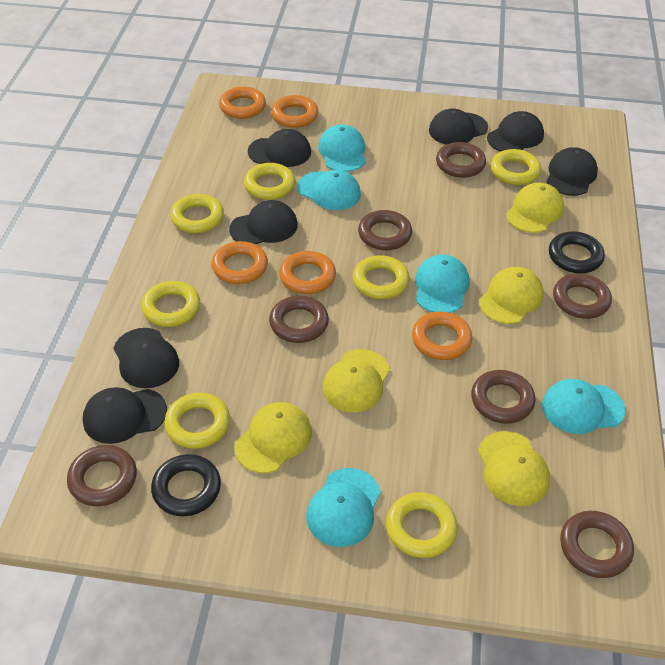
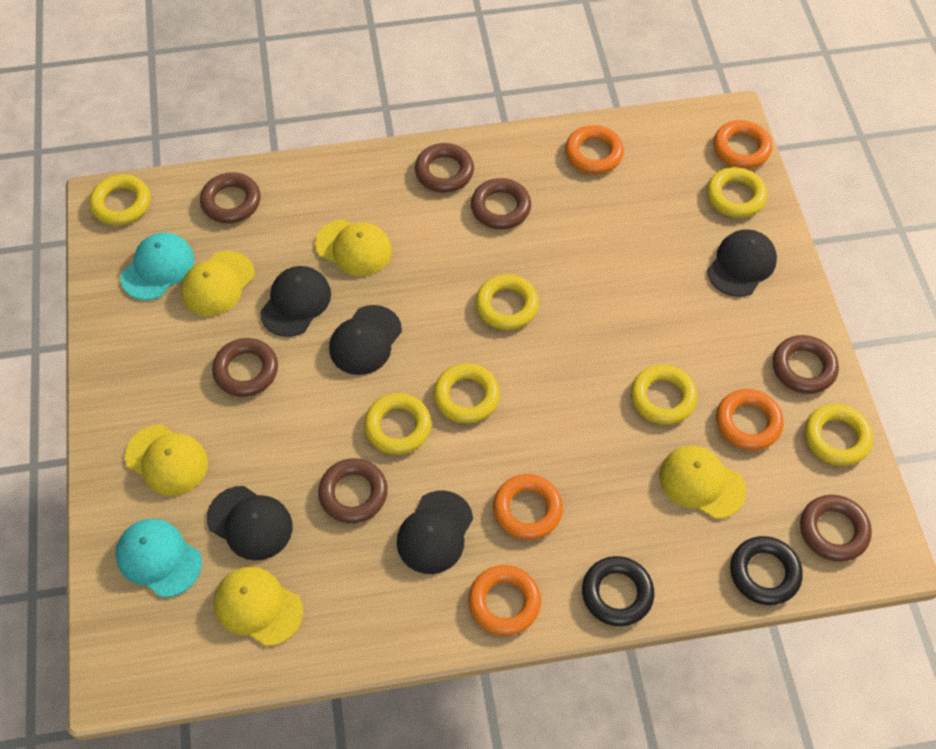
black cap: 7 -> 5
turquoise cap: 5 -> 2

